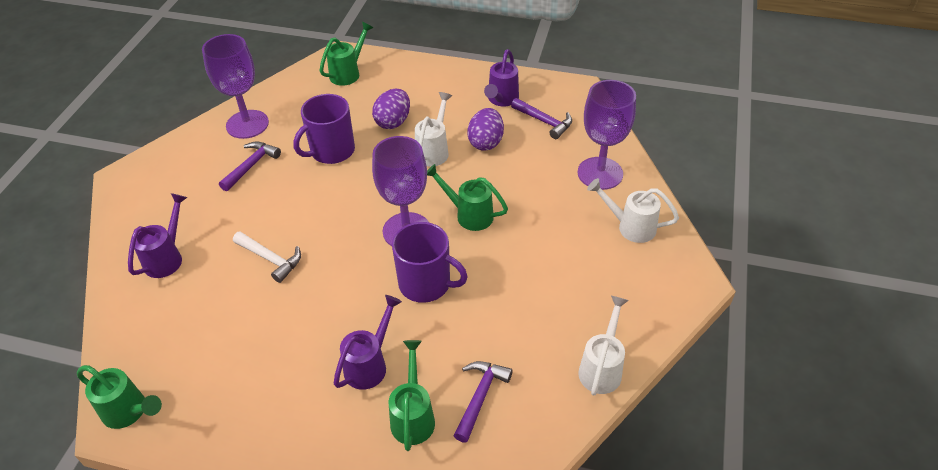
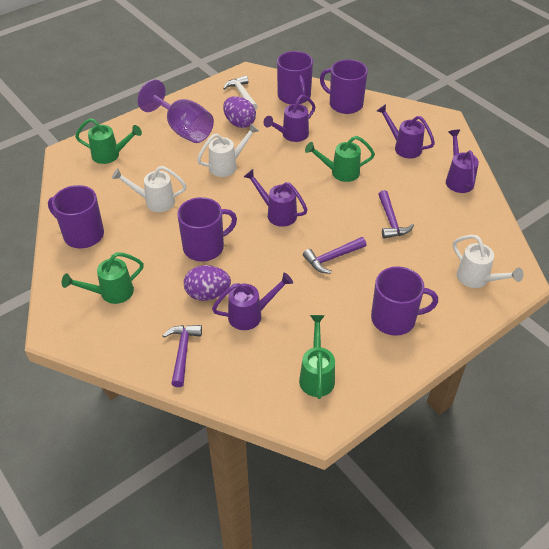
purple goblet: 3 -> 1
purple mug: 2 -> 5
purple watering can: 3 -> 5

